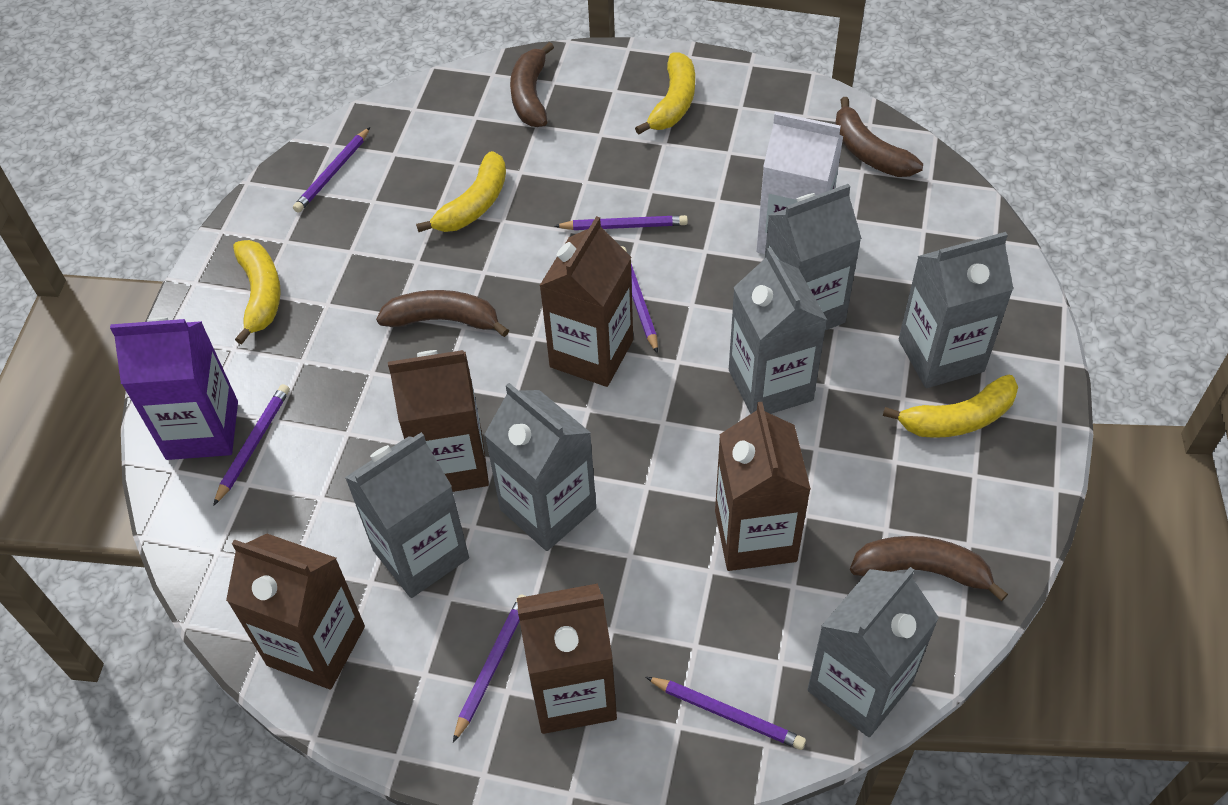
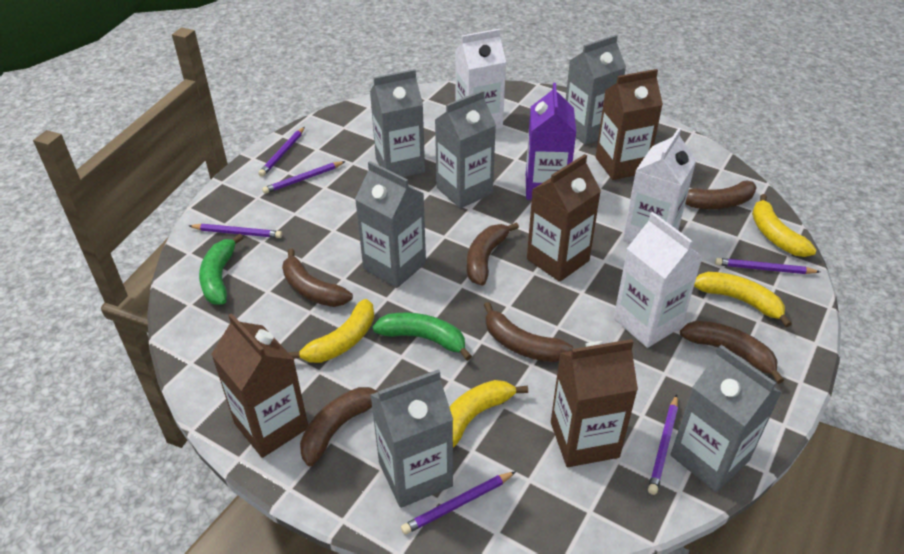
brown banana: 4 -> 6
brown carton: 5 -> 4
green banana: 0 -> 2
white carton: 1 -> 3

